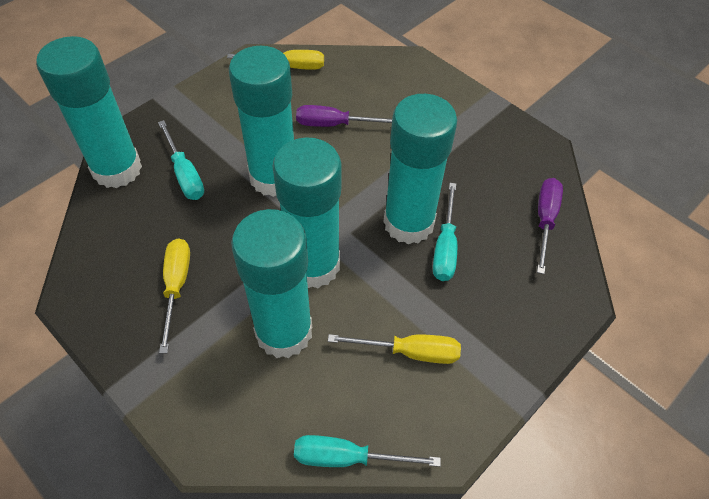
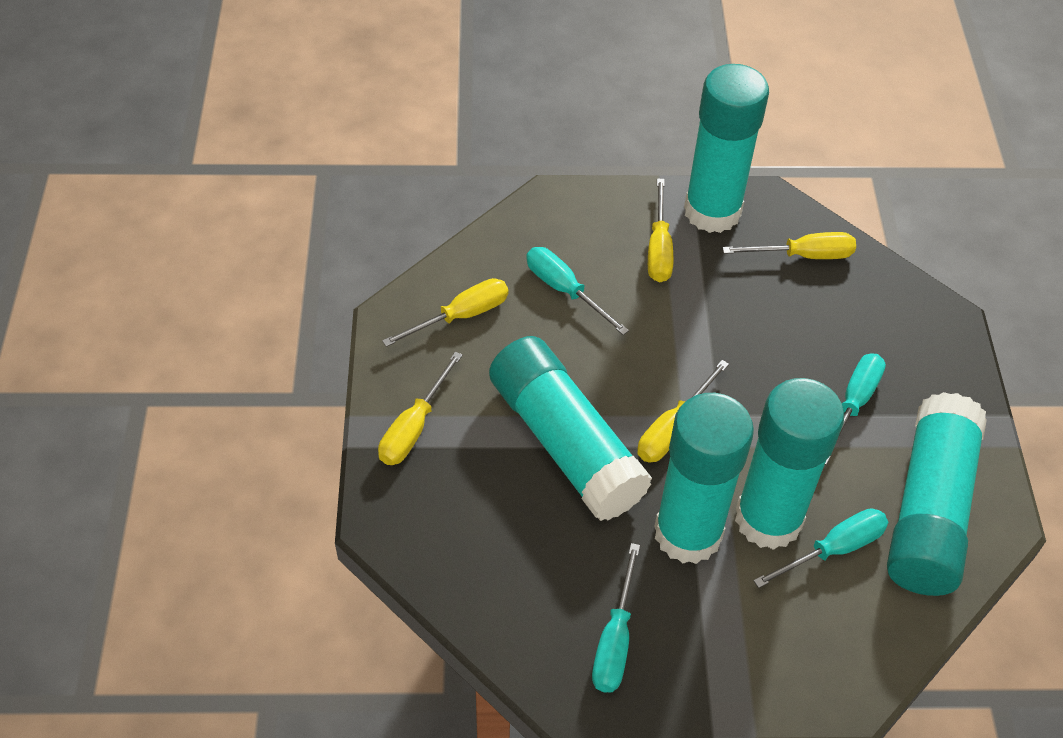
purple screwdriver: 2 -> 0
turquoise screwdriver: 3 -> 4
yellow screwdriver: 3 -> 5

